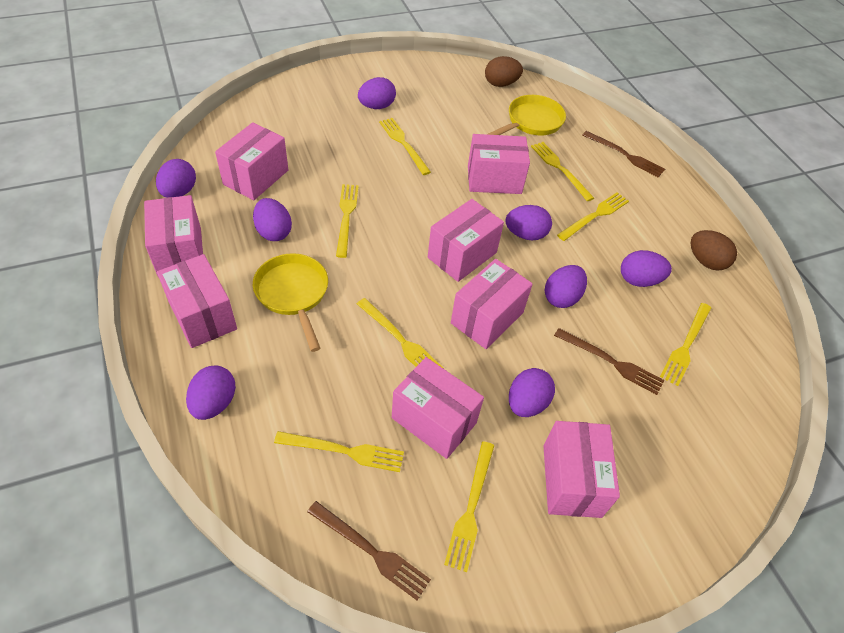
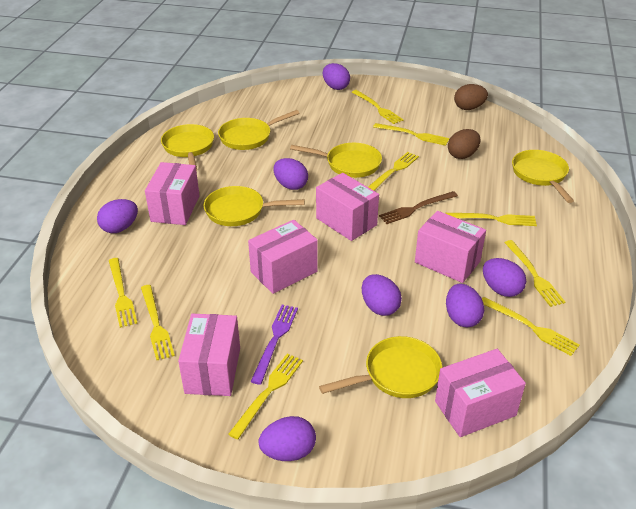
brown fork: 3 -> 1
pink box: 8 -> 6
purple egg: 8 -> 7
purple fork: 0 -> 1
yellow fork: 8 -> 9
yellow pan: 2 -> 6

